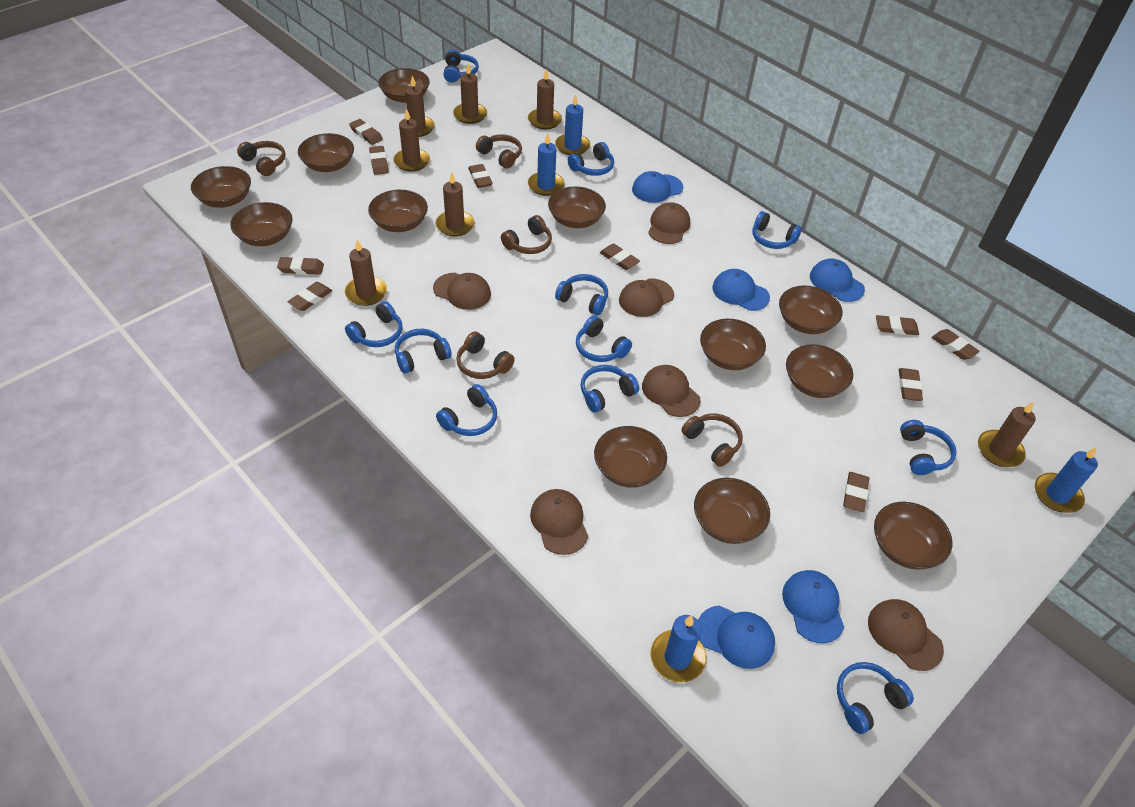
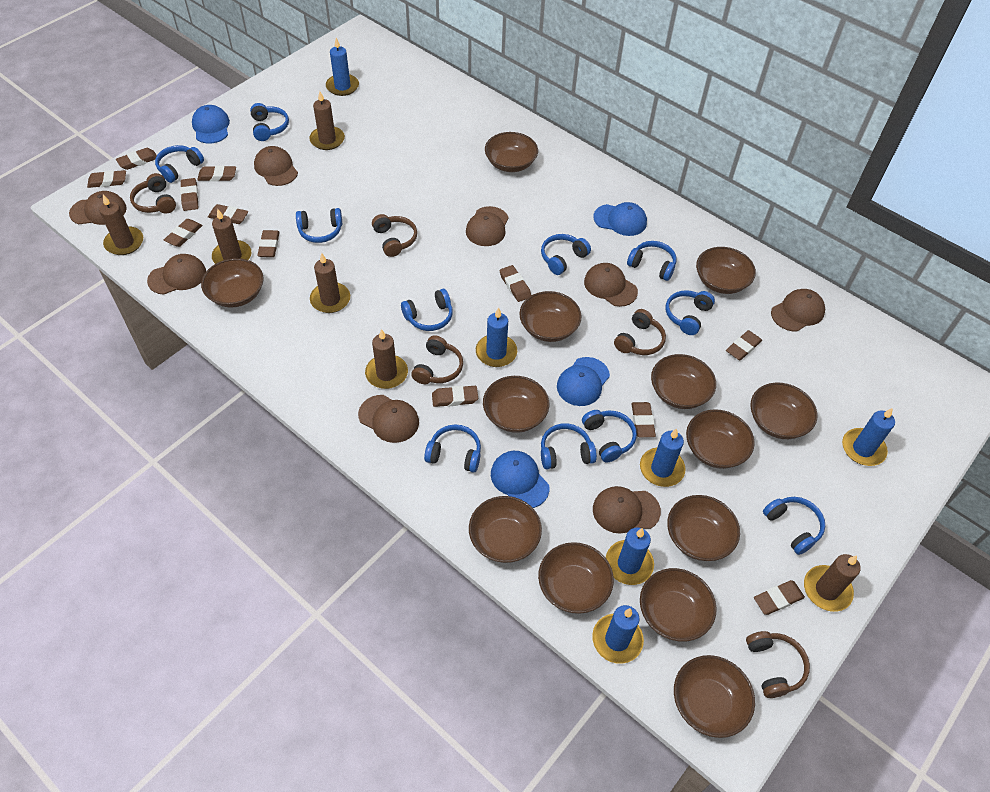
blue candle: 4 -> 6
blue cap: 5 -> 4
brown bowl: 12 -> 13
brown candle: 7 -> 6
brown cap: 6 -> 8
brown eraser: 10 -> 12

